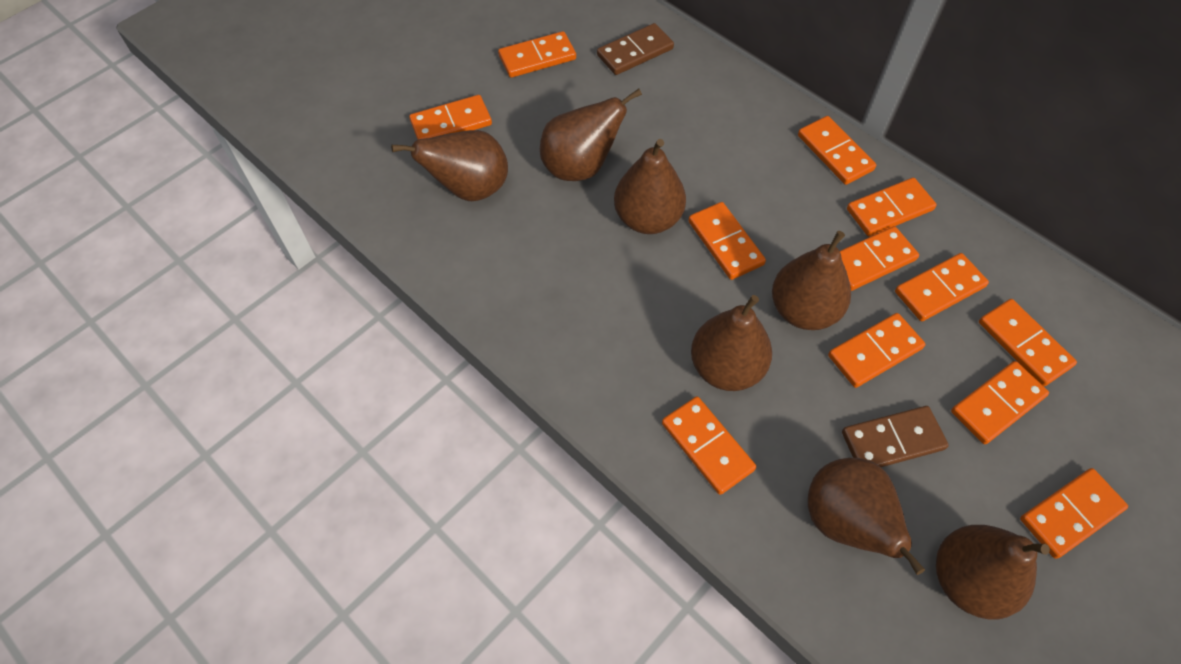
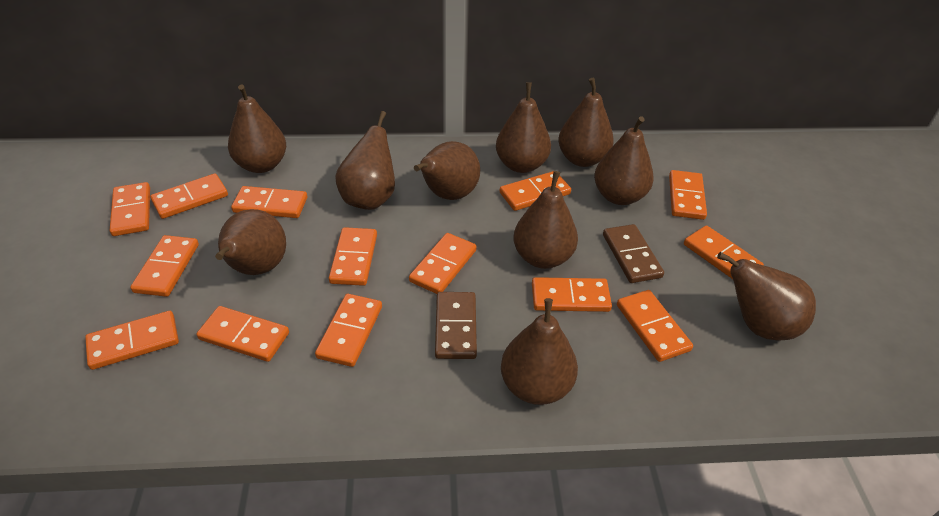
brown pear: 7 -> 10
orange domino: 12 -> 14

